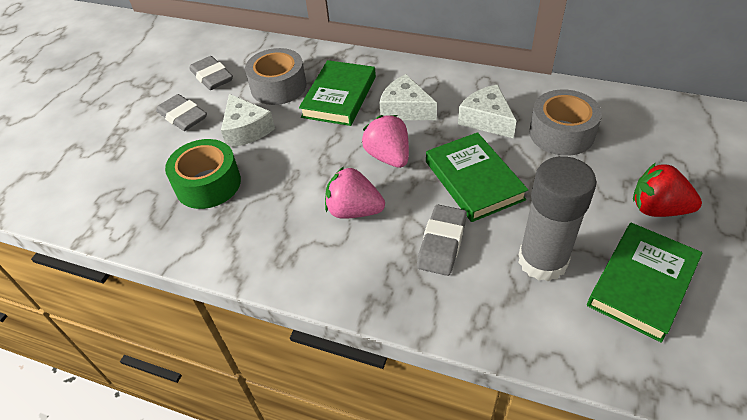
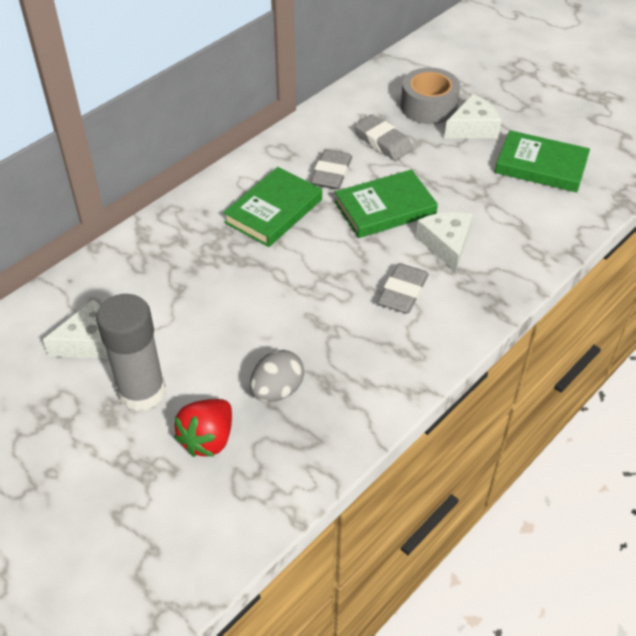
green tape: 1 -> 0
grey egg: 0 -> 1
grey tape: 2 -> 1
pink strawberry: 2 -> 0

